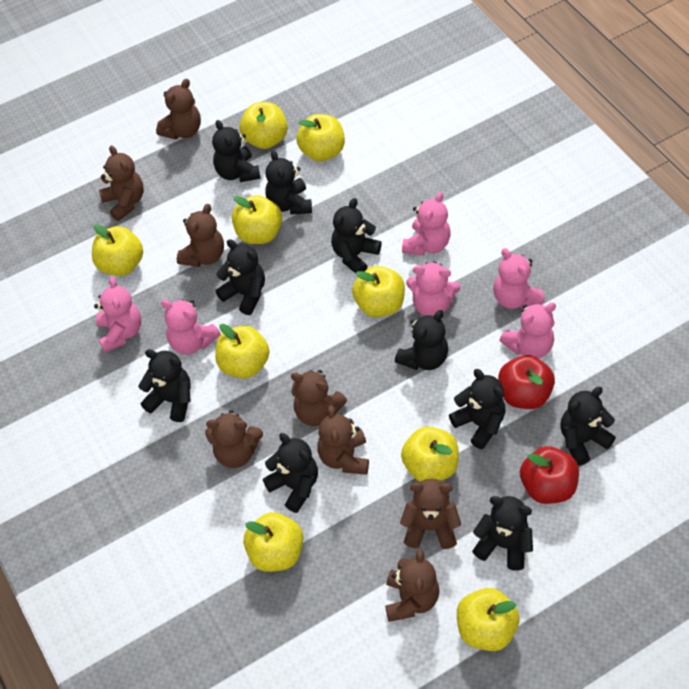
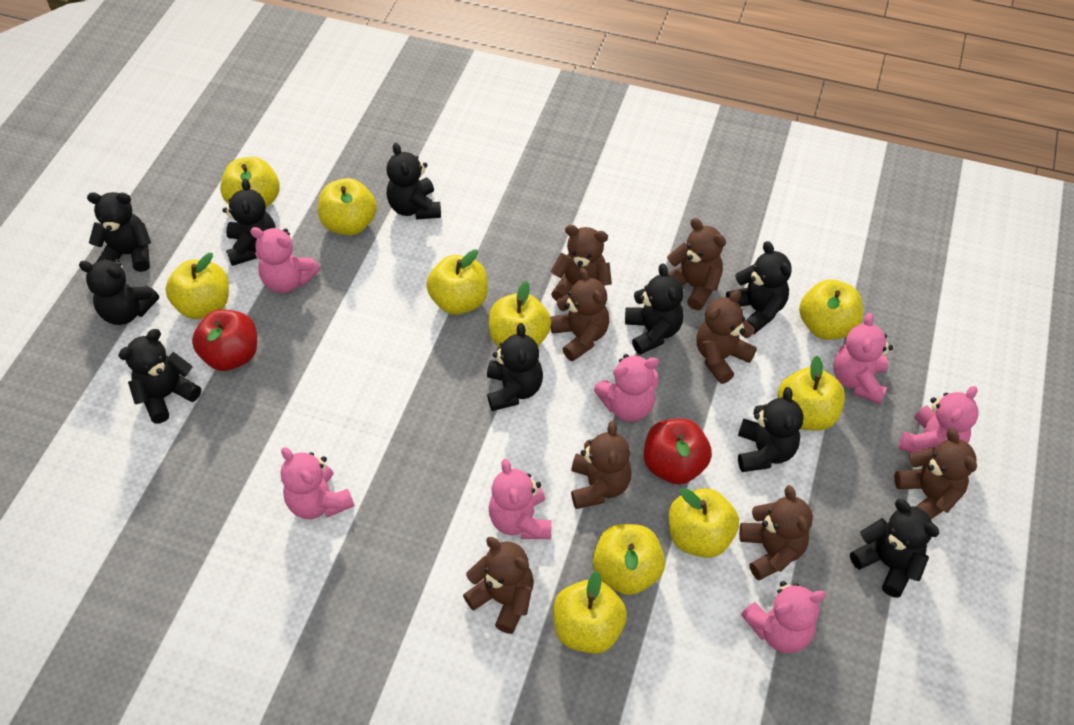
pink teddy bear: 6 -> 7
yellow apple: 9 -> 10

